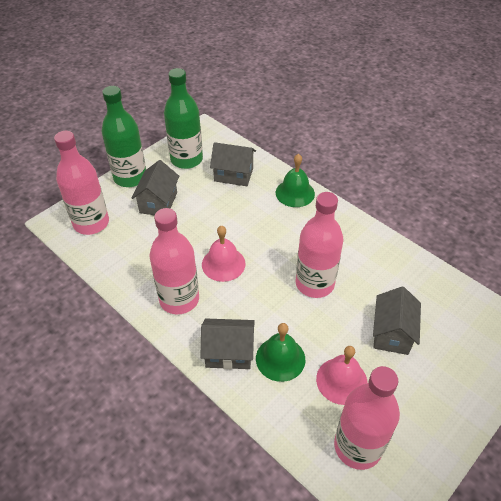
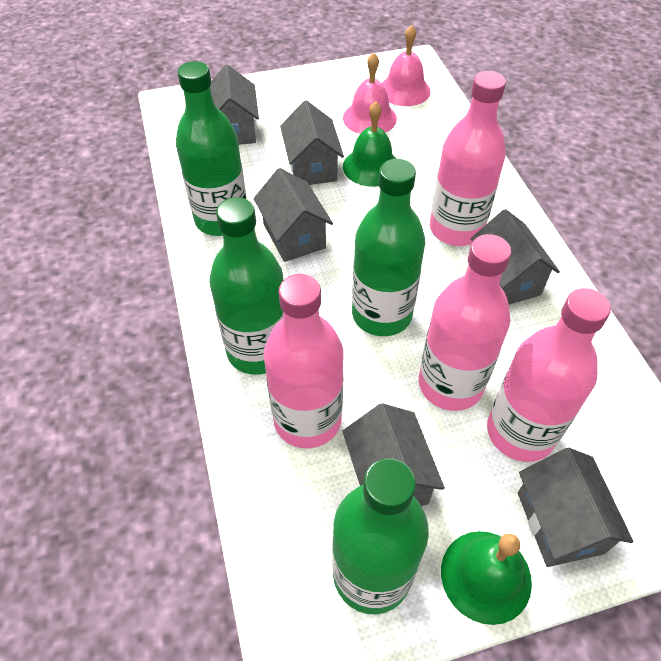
green bottle: 2 -> 4
grey house: 4 -> 6

